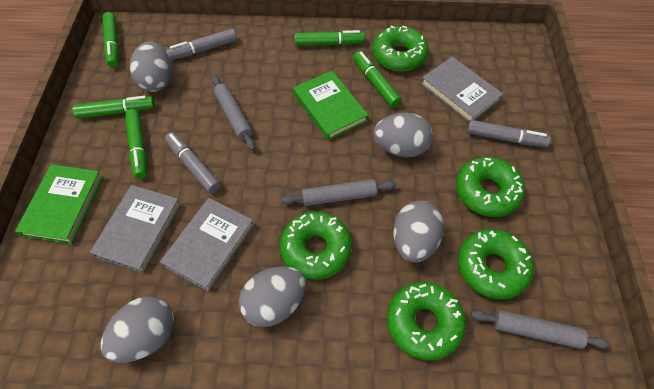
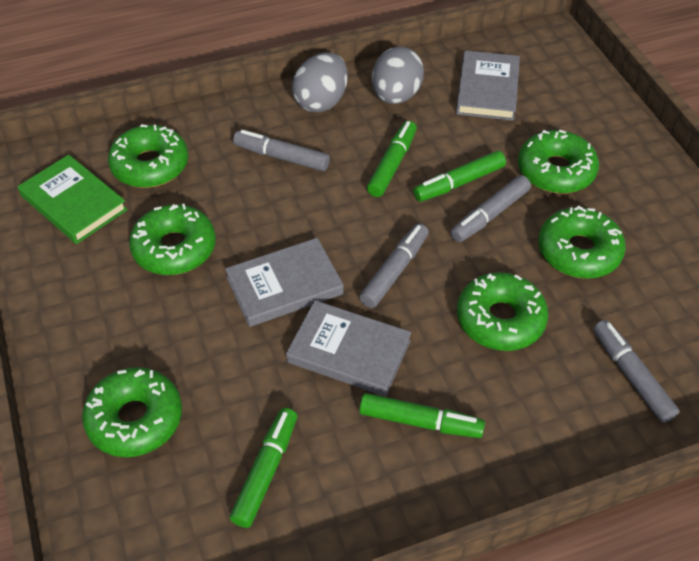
green book: 2 -> 1
green donut: 5 -> 6
green marker: 5 -> 4
grey egg: 5 -> 2
grey marker: 3 -> 4
grey rolling pin: 3 -> 0

